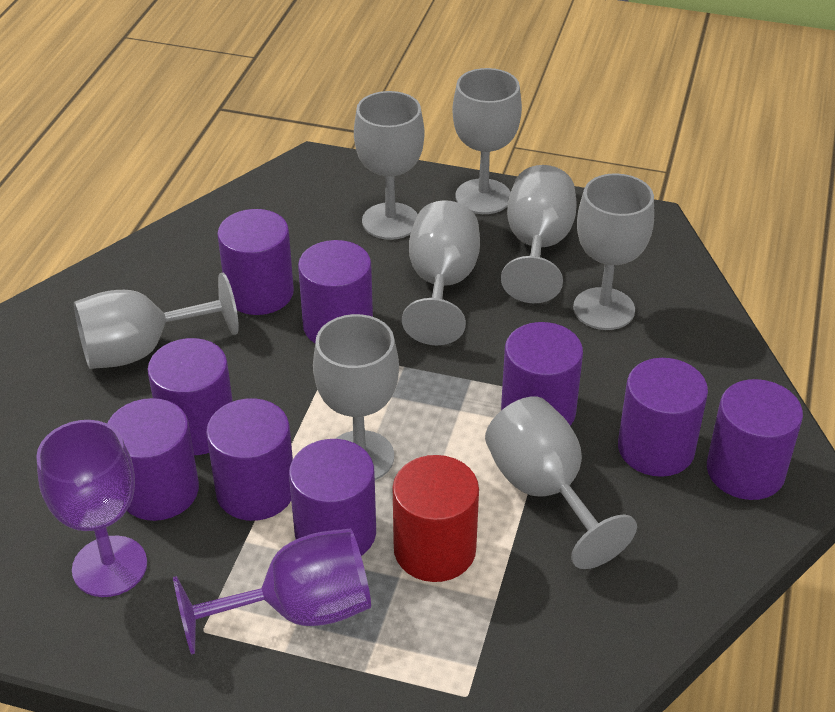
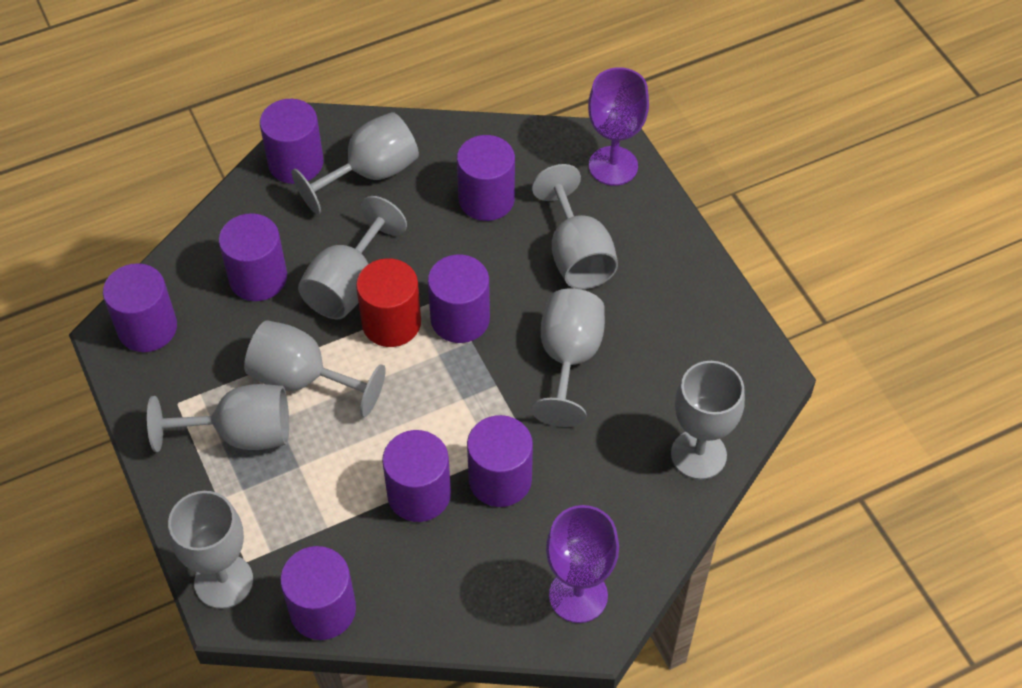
purple cylinder: 9 -> 8

